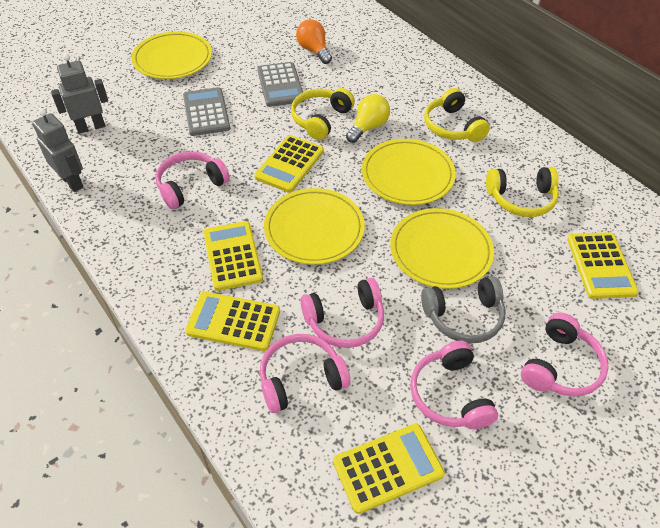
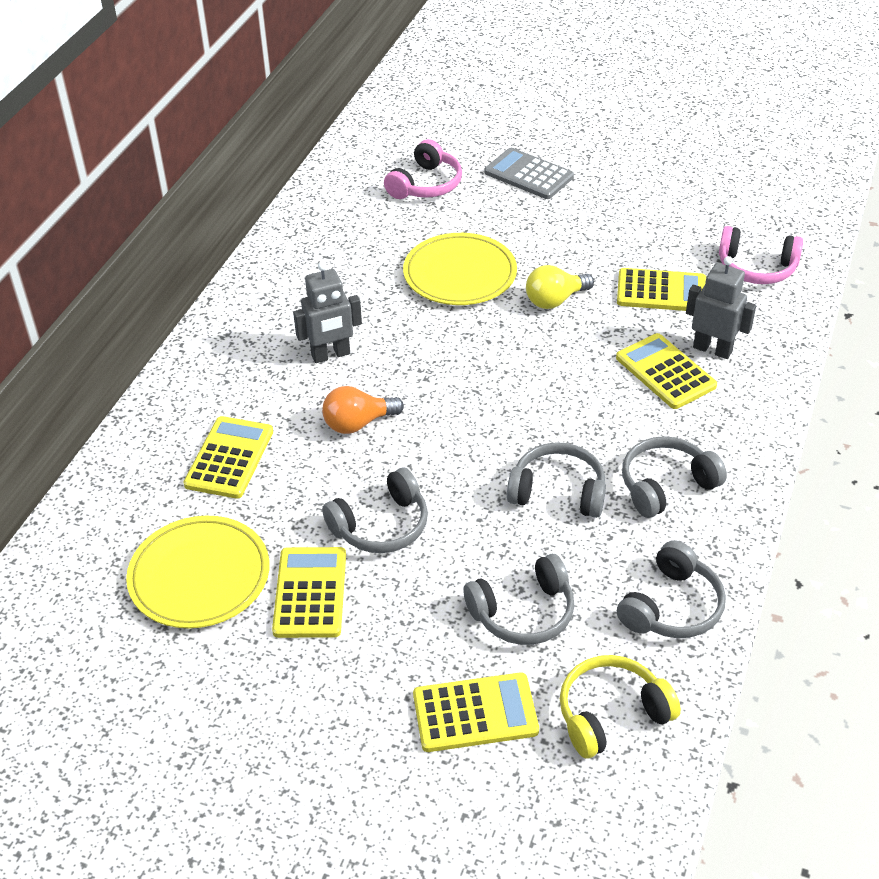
grey calculator: 2 -> 1
grey headphones: 1 -> 5
pink headphones: 5 -> 2
yellow headphones: 3 -> 1
yellow plate: 4 -> 2

